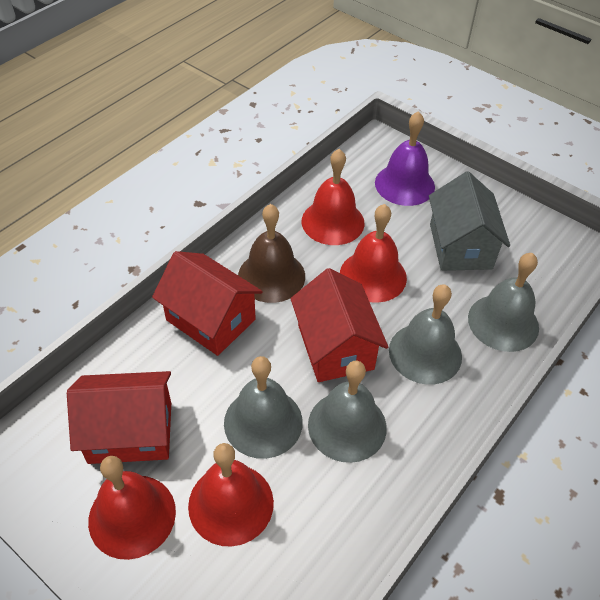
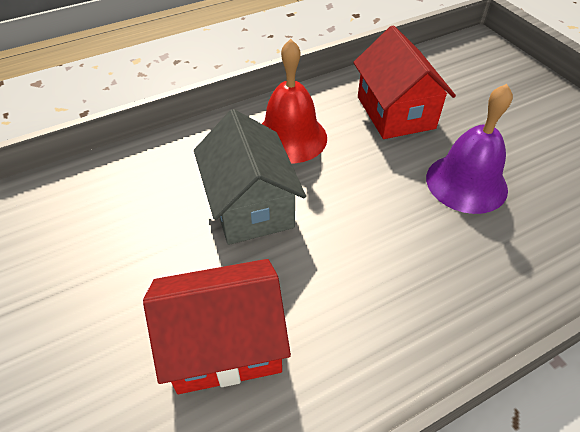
brown bell: 1 -> 0
grey bell: 4 -> 0
red bell: 4 -> 1
red house: 3 -> 2

